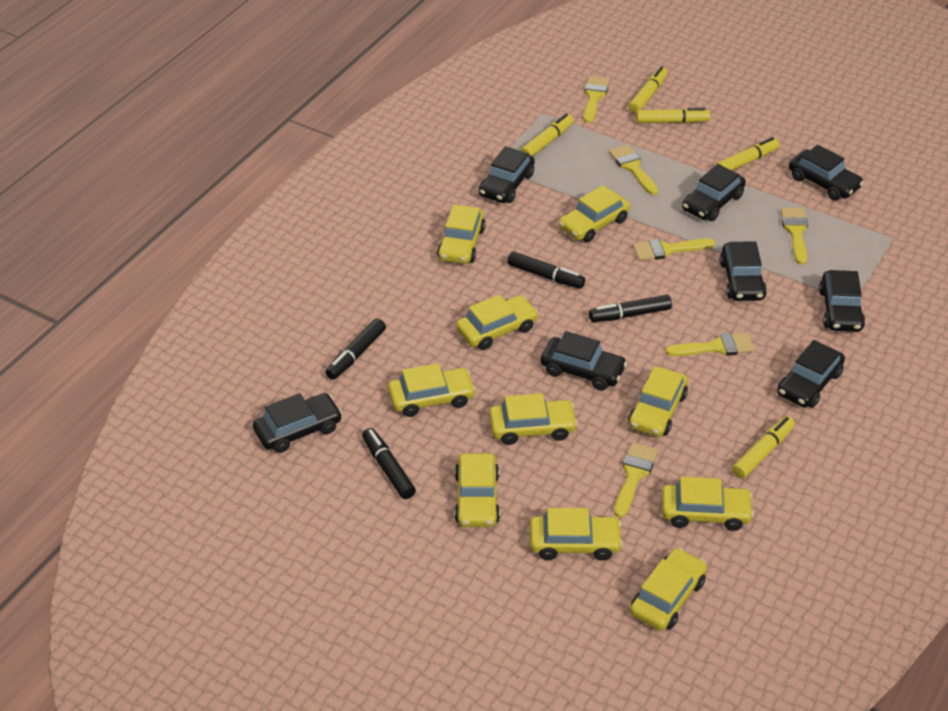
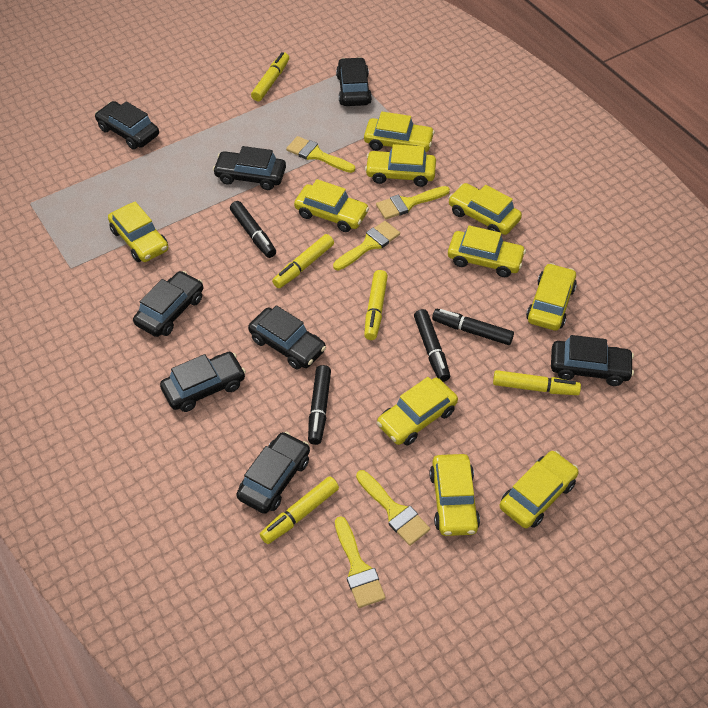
yellow brush: 6 -> 5

